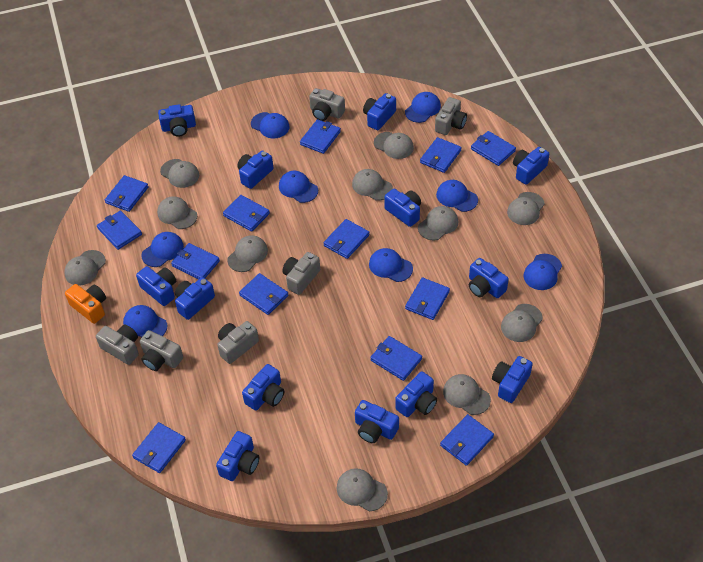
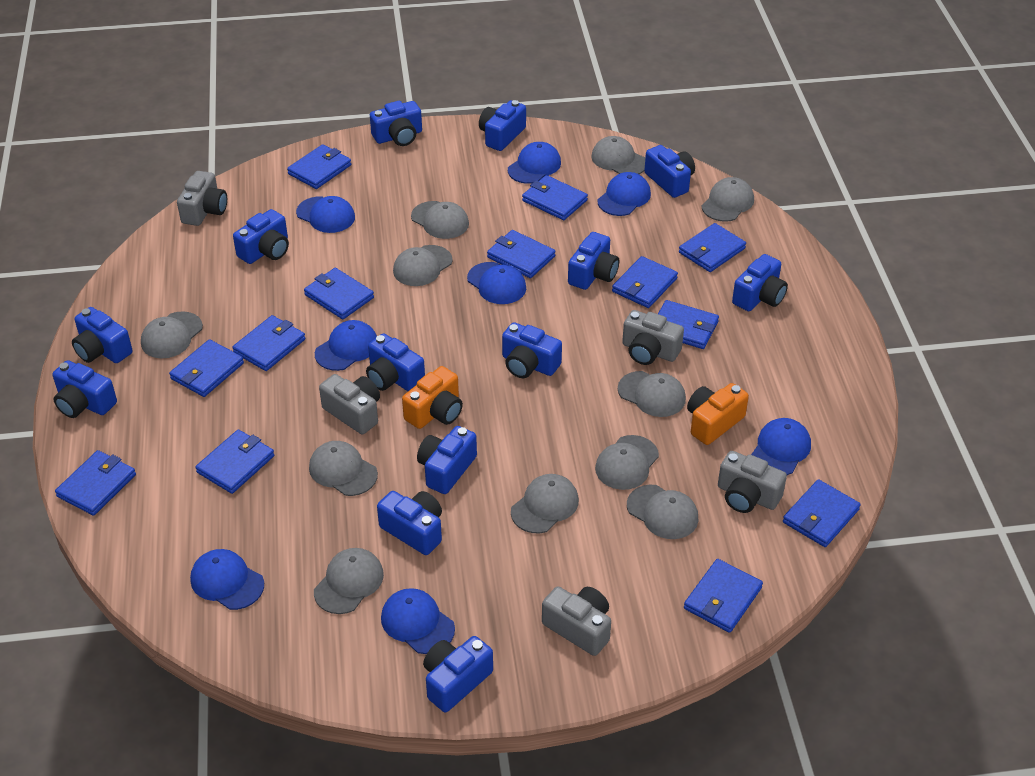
grey camera: 6 -> 5
orange camera: 1 -> 2

